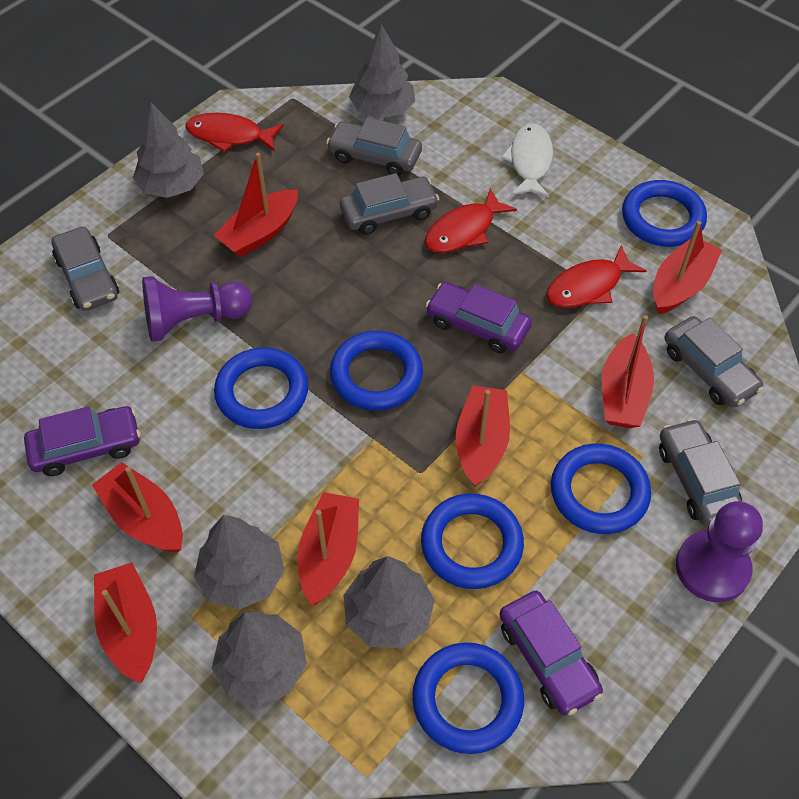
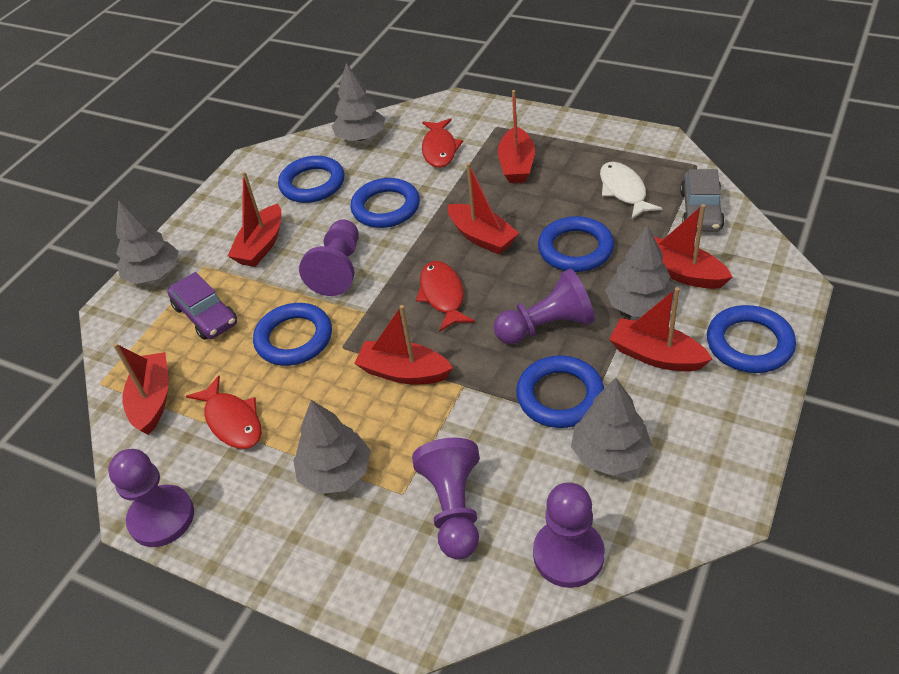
grey car: 5 -> 1
purple car: 3 -> 1
purple pawn: 2 -> 5

